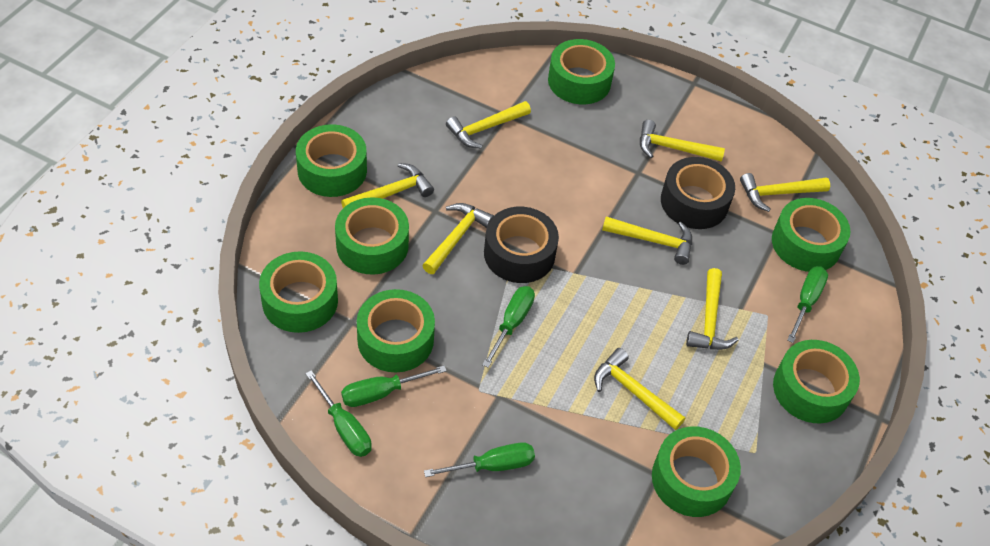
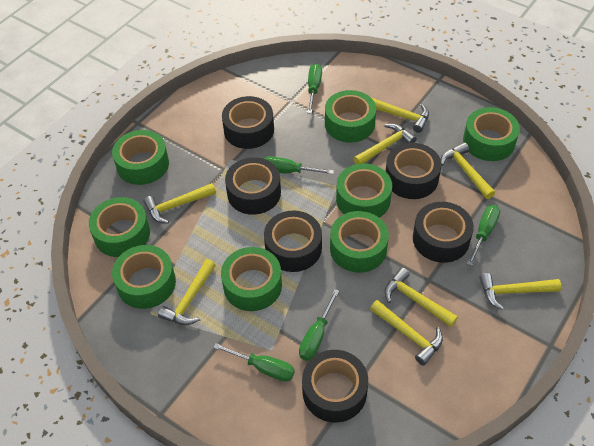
black tape: 2 -> 6

